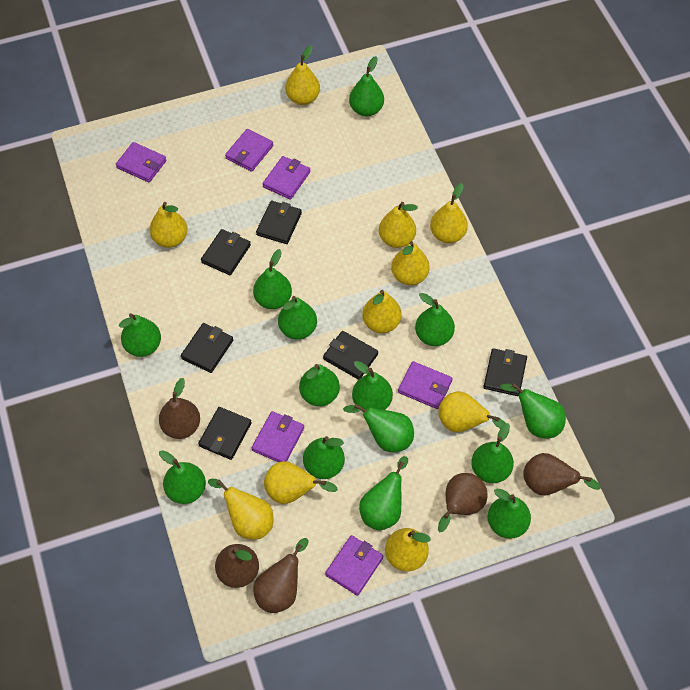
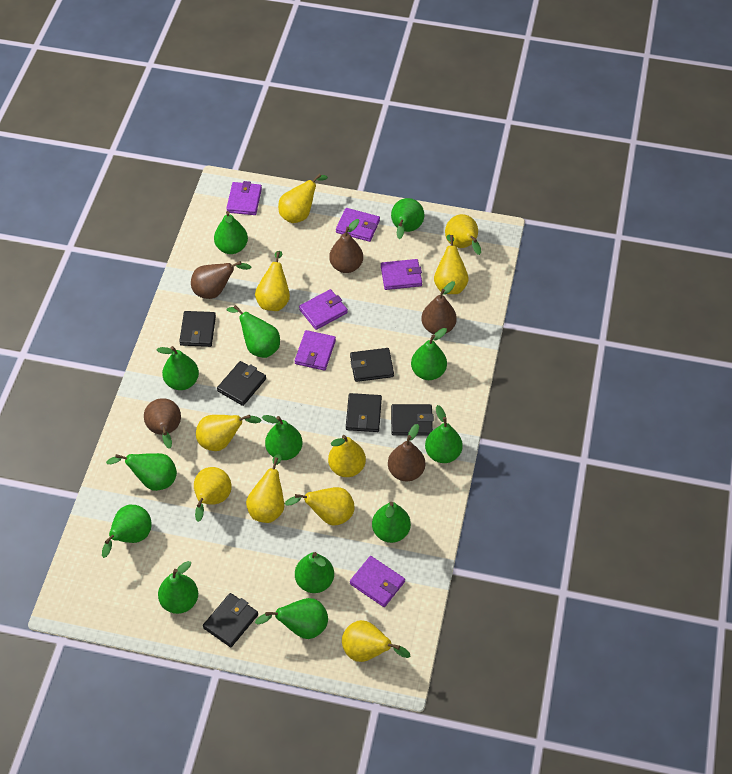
green pear: 14 -> 13

